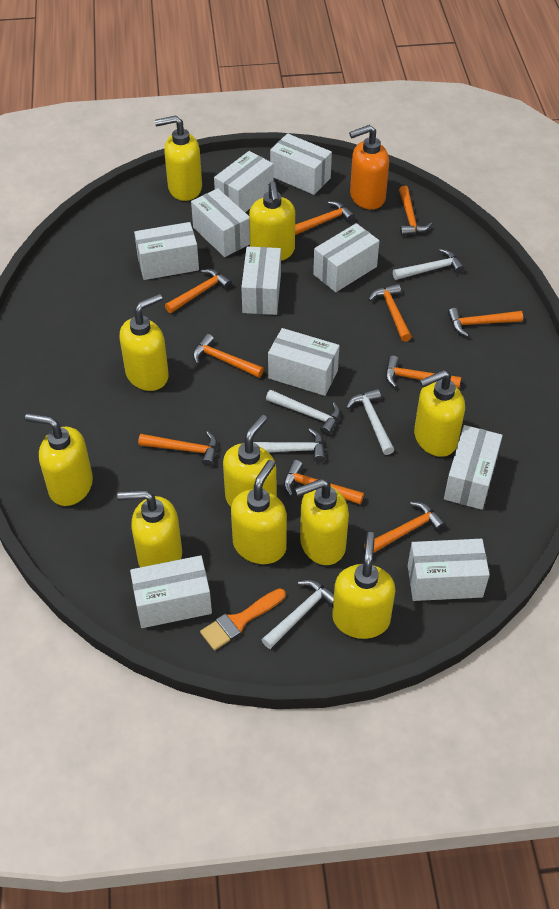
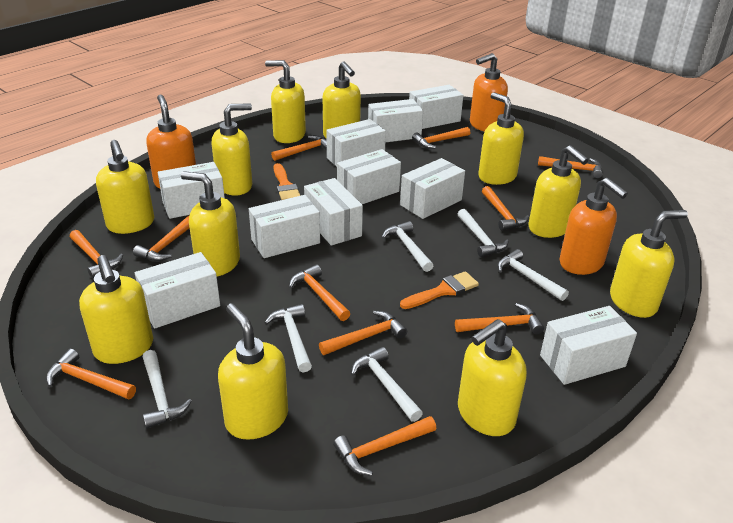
orange brush: 1 -> 2
orange hammer: 10 -> 11
orange soap dispenser: 1 -> 3
white hammer: 5 -> 6
yellow soap dispenser: 10 -> 11

